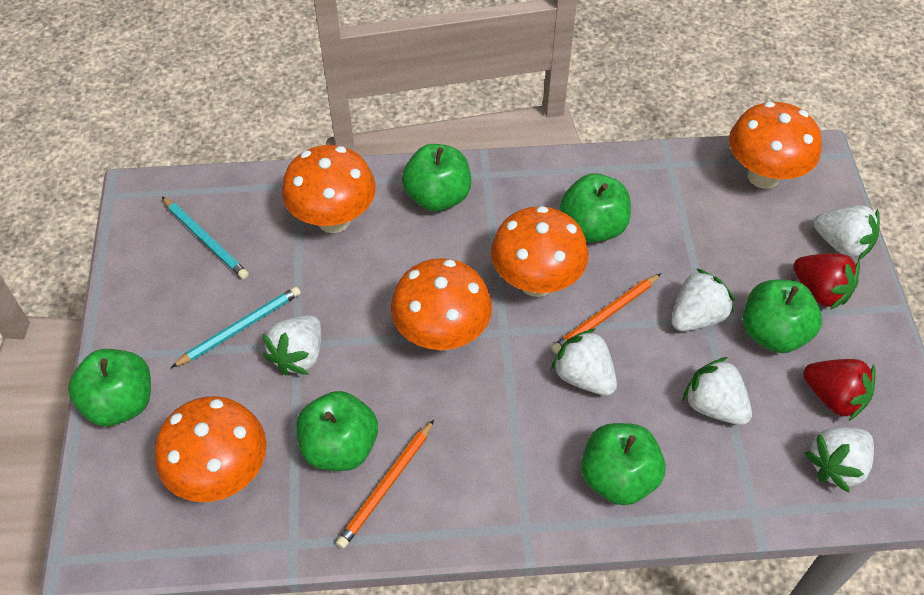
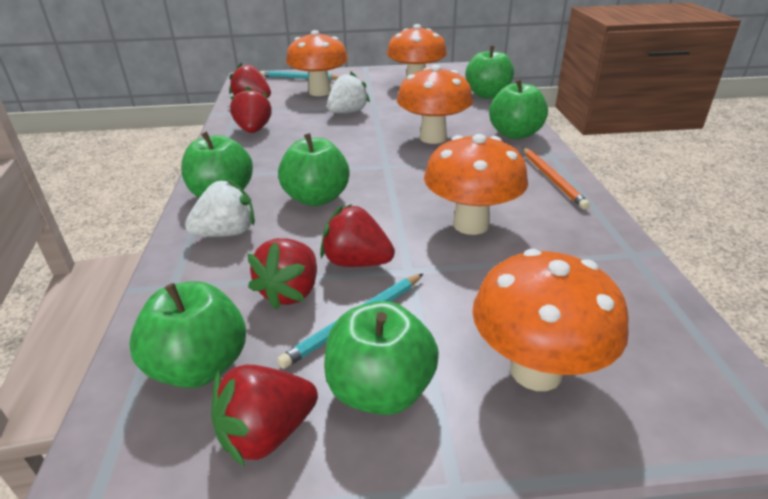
orange pencil: 2 -> 1
red strawberry: 2 -> 5
white strawberry: 6 -> 2

